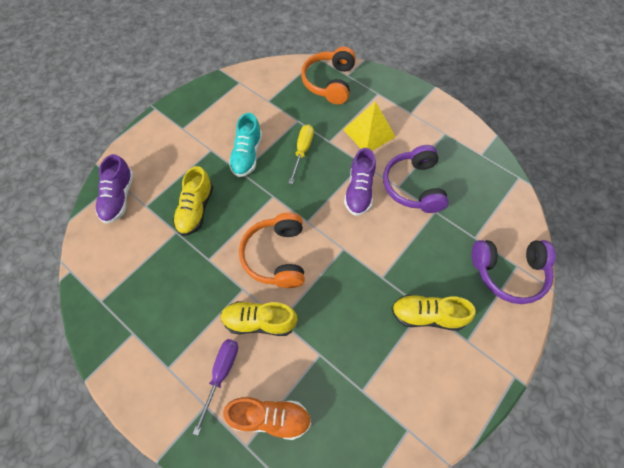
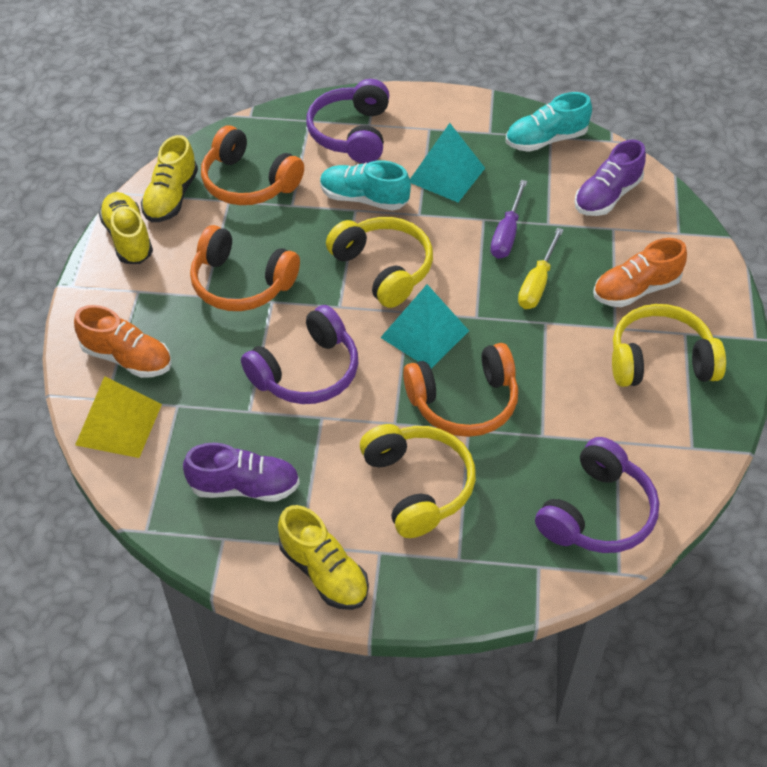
orange headphones: 2 -> 3
orange shoe: 1 -> 2
purple headphones: 2 -> 3
turquoise pyramid: 0 -> 2
turquoise shoe: 1 -> 2
yellow headphones: 0 -> 3

